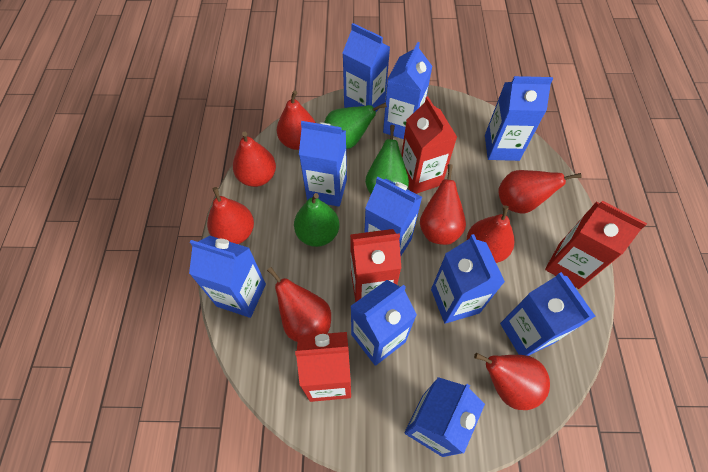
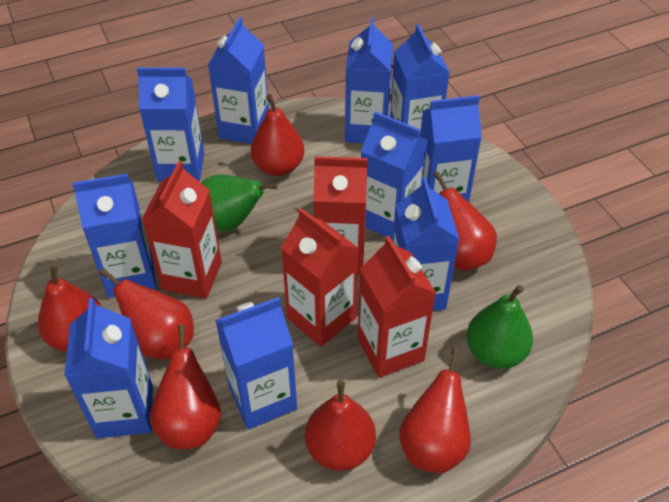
green pear: 3 -> 2
red pear: 8 -> 7

